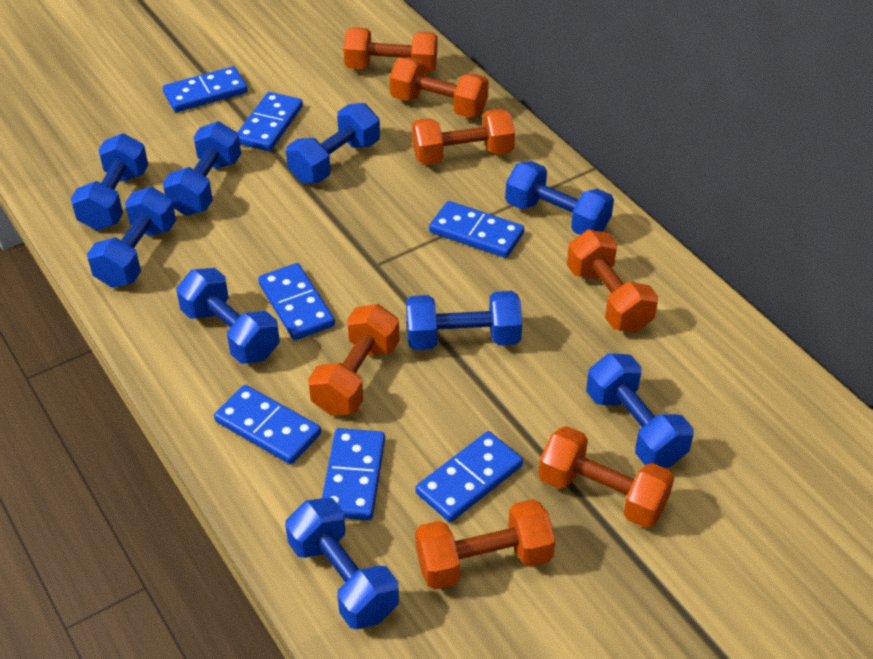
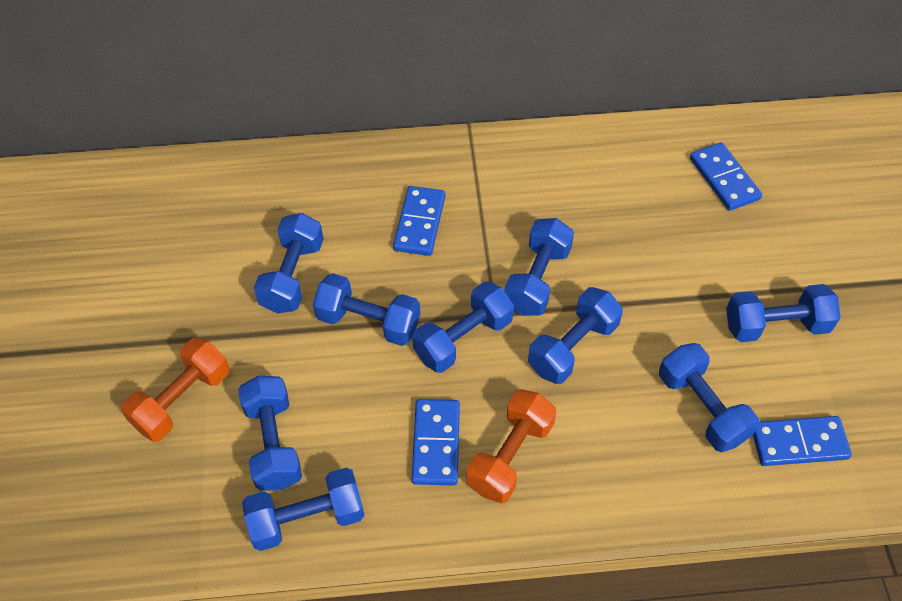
blue domino: 7 -> 4
orange dumbbell: 7 -> 2

